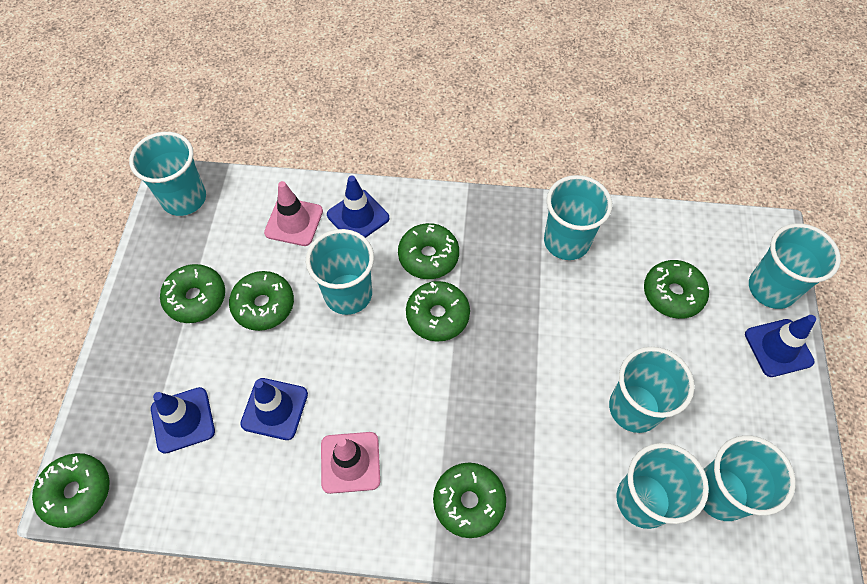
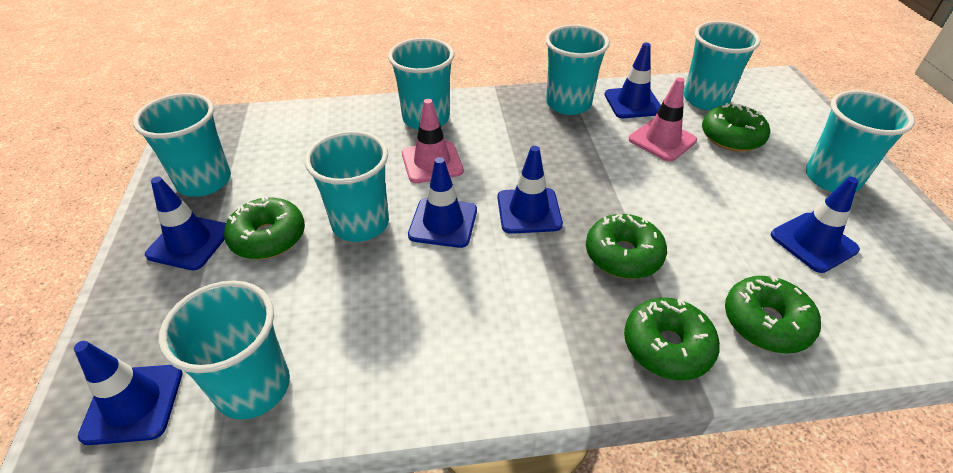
blue traffic cone: 4 -> 6
green donut: 7 -> 5

